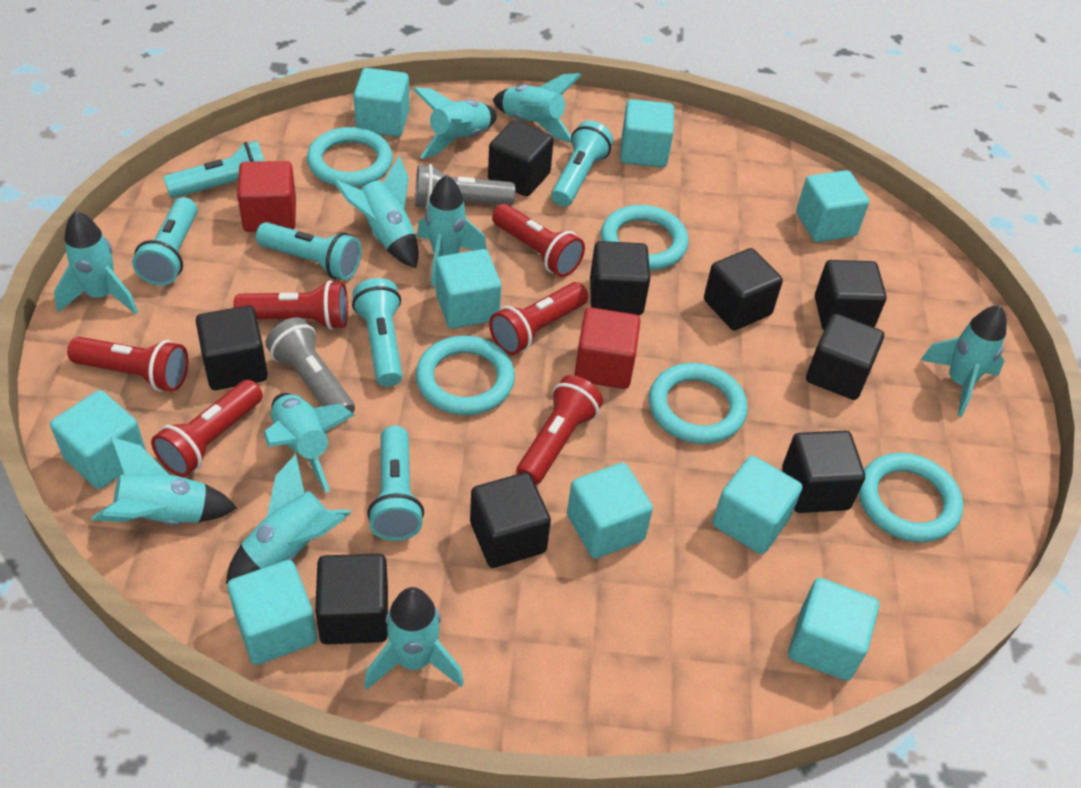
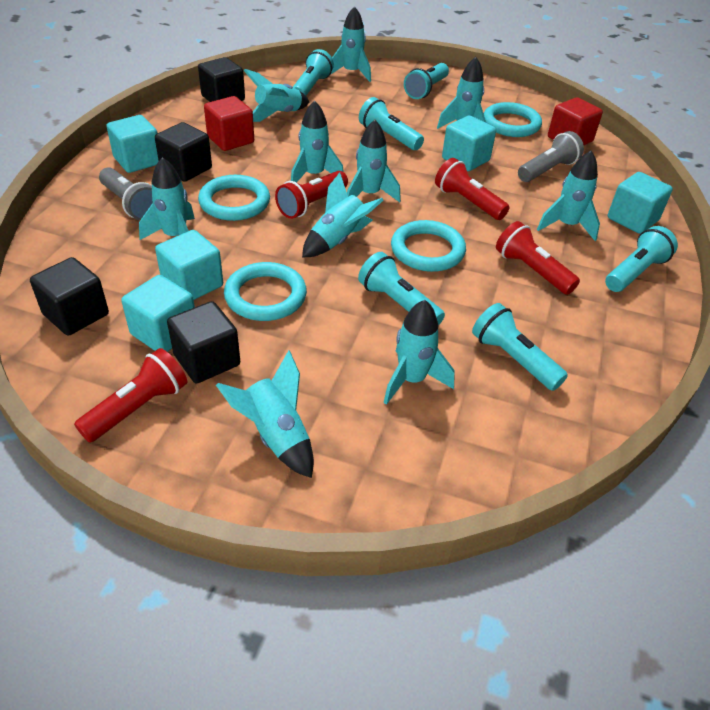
black cube: 9 -> 4
red flashlight: 6 -> 4
turquoise cube: 9 -> 5
turquoise ring: 5 -> 4

